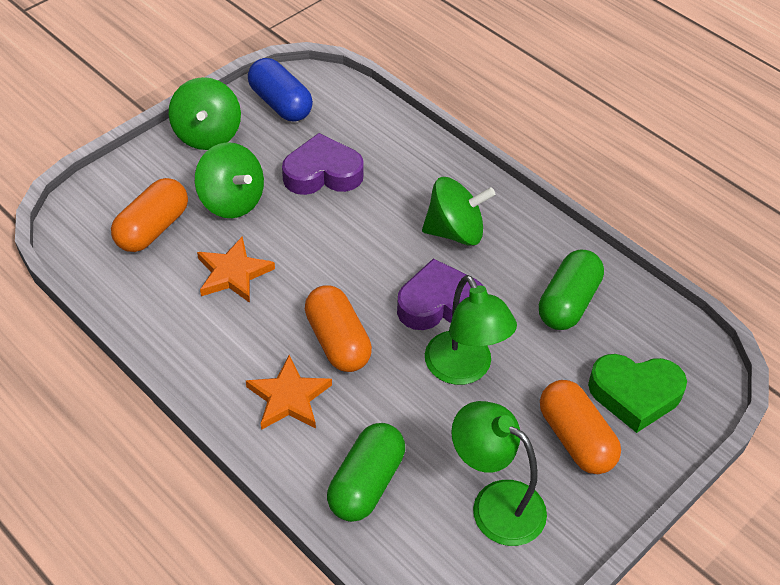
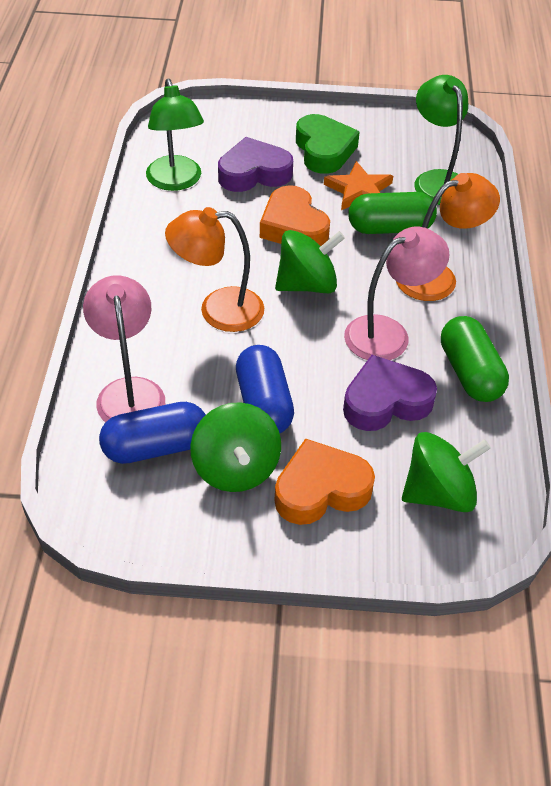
blue capsule: 1 -> 2
orange capsule: 3 -> 0
orange heart: 0 -> 2
orange lamp: 0 -> 2
orange star: 2 -> 1
pink lamp: 0 -> 2

